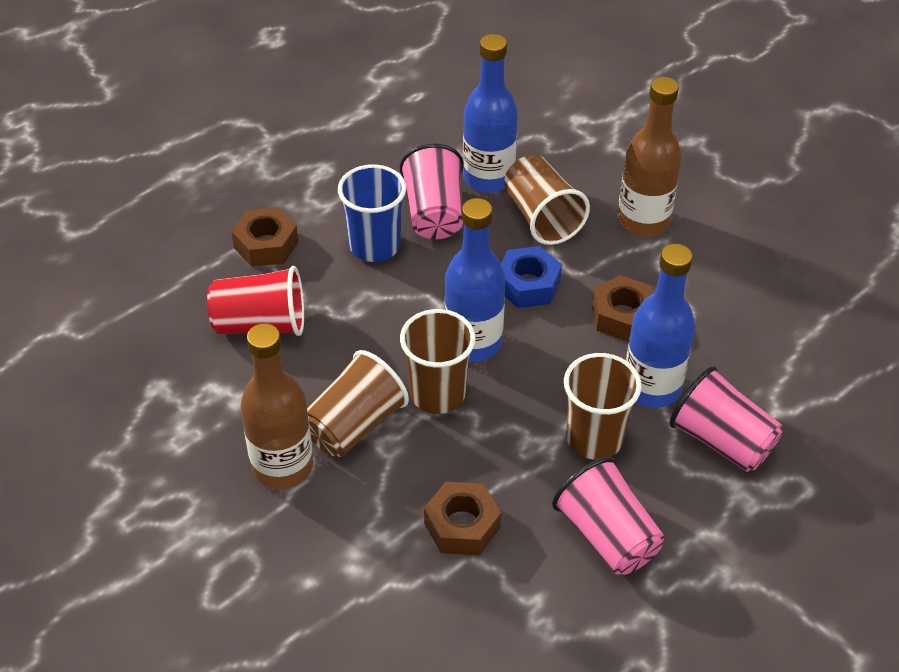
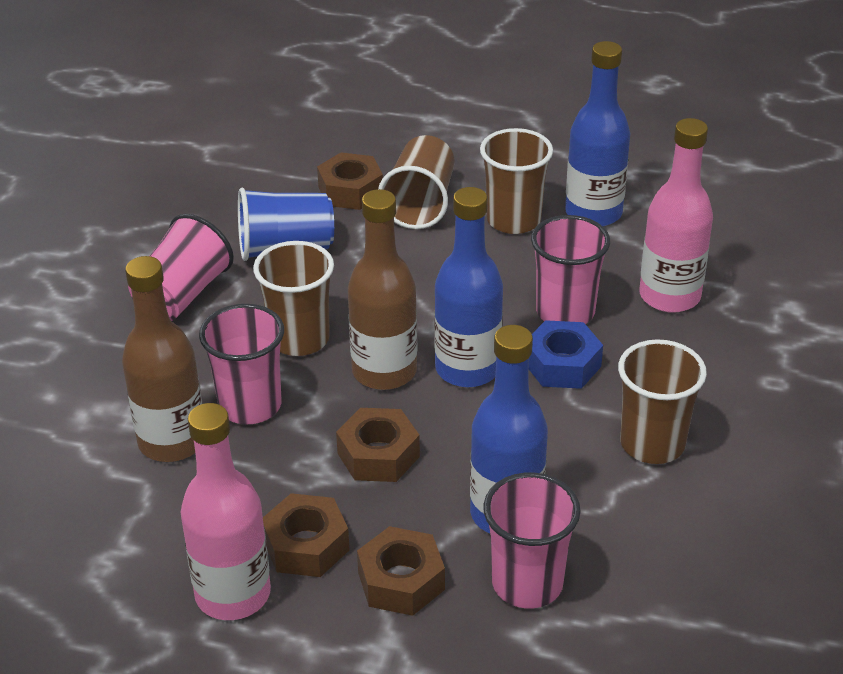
brown nut: 3 -> 4
pink bottle: 0 -> 2
pink cup: 3 -> 4
red cup: 1 -> 0

